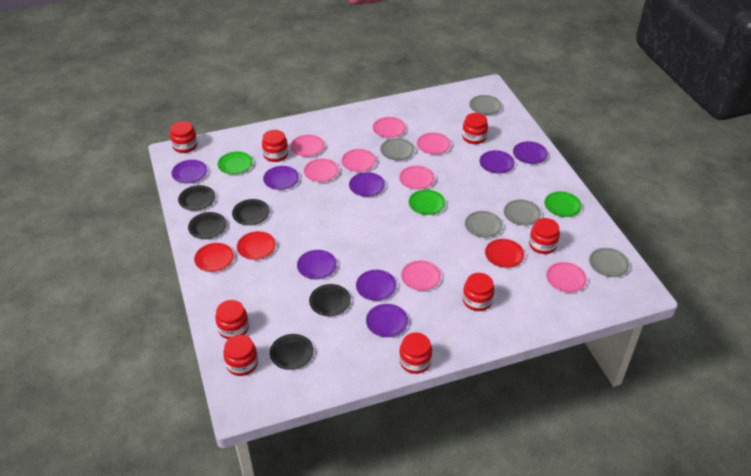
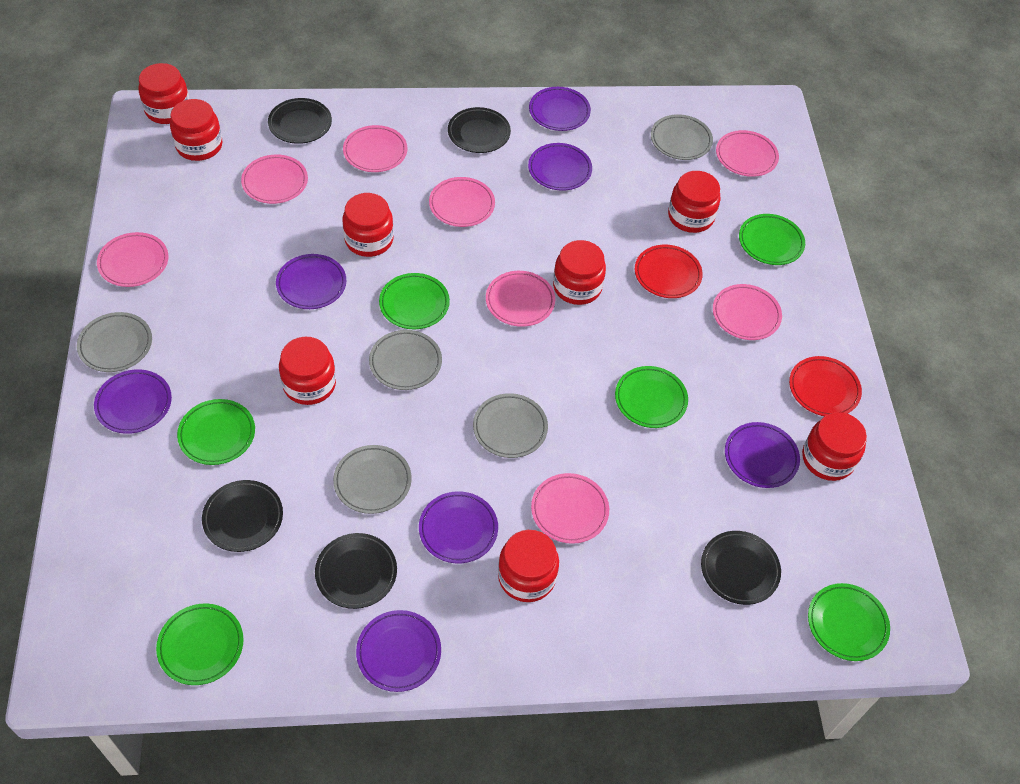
green plate: 3 -> 6
purple plate: 8 -> 7
red plate: 3 -> 2

